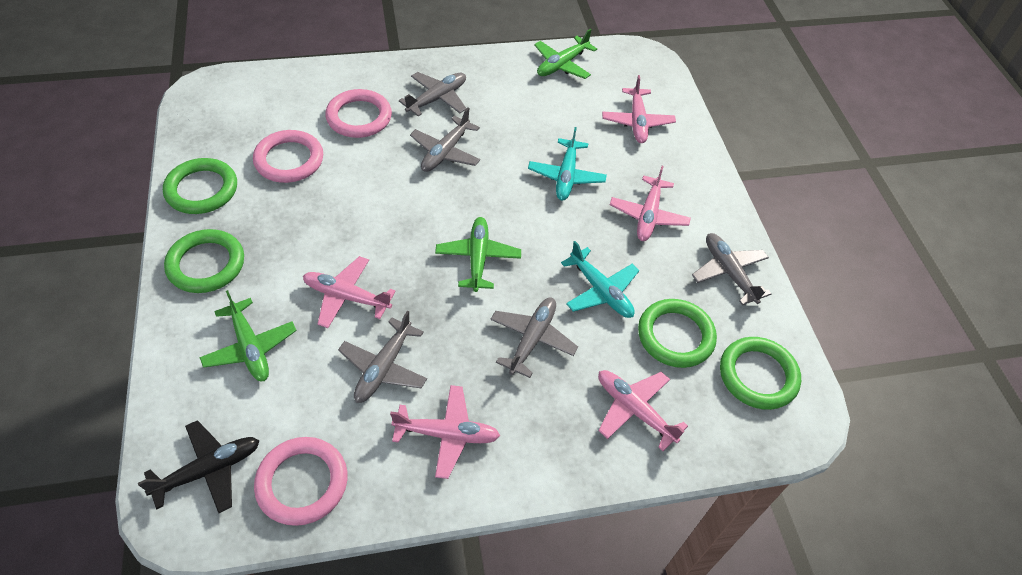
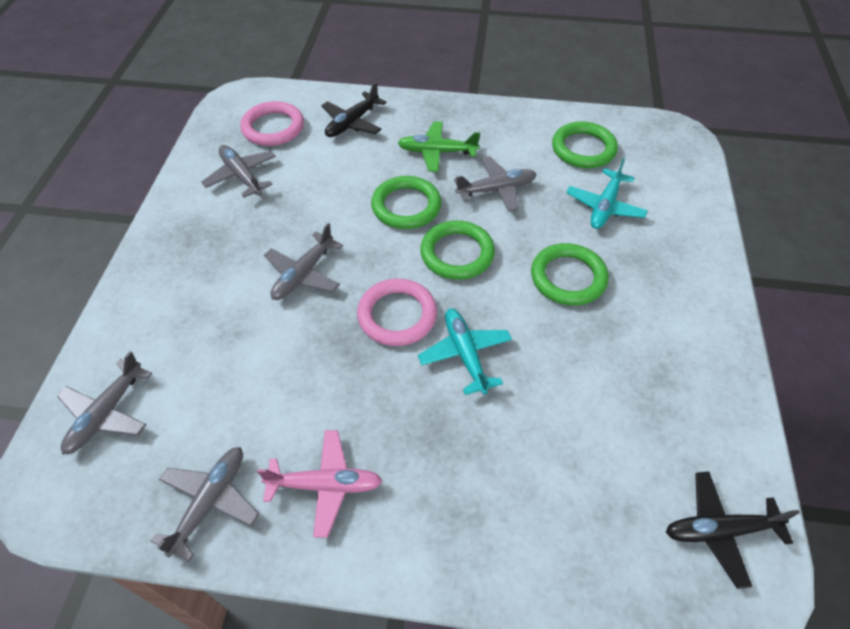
black plane: 1 -> 2
green plane: 3 -> 1
pink plane: 5 -> 1
pink ring: 3 -> 2

